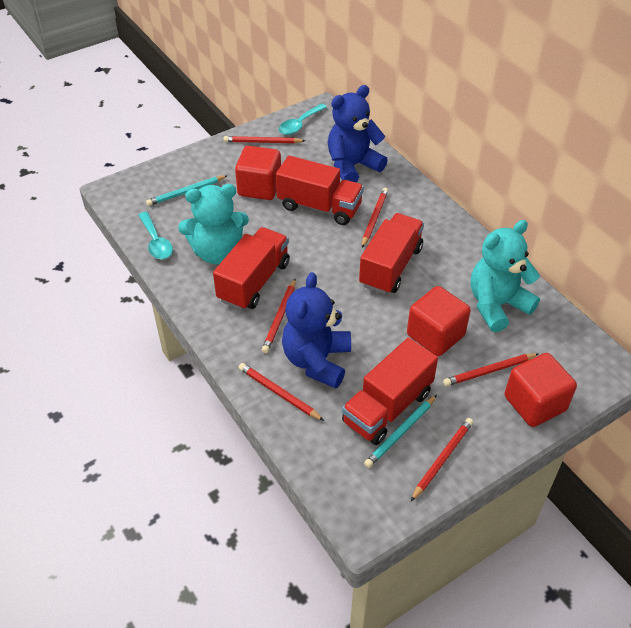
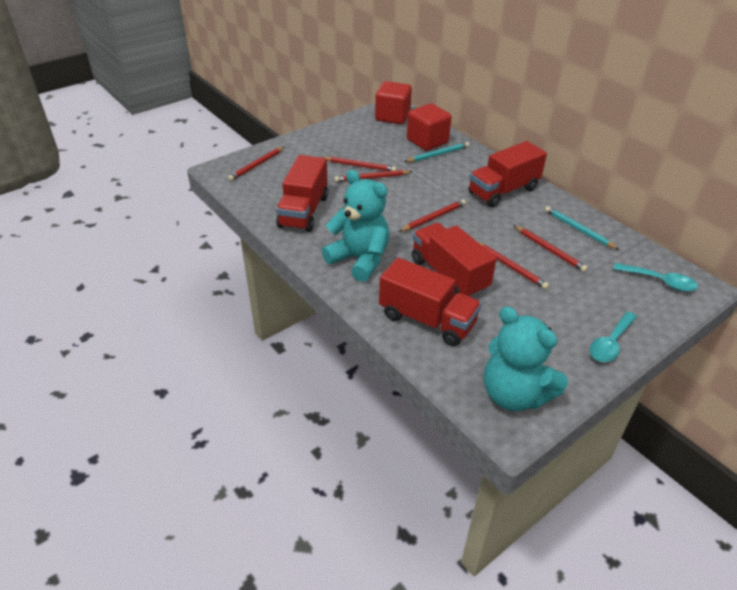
blue teddy bear: 2 -> 0
red cube: 3 -> 2

